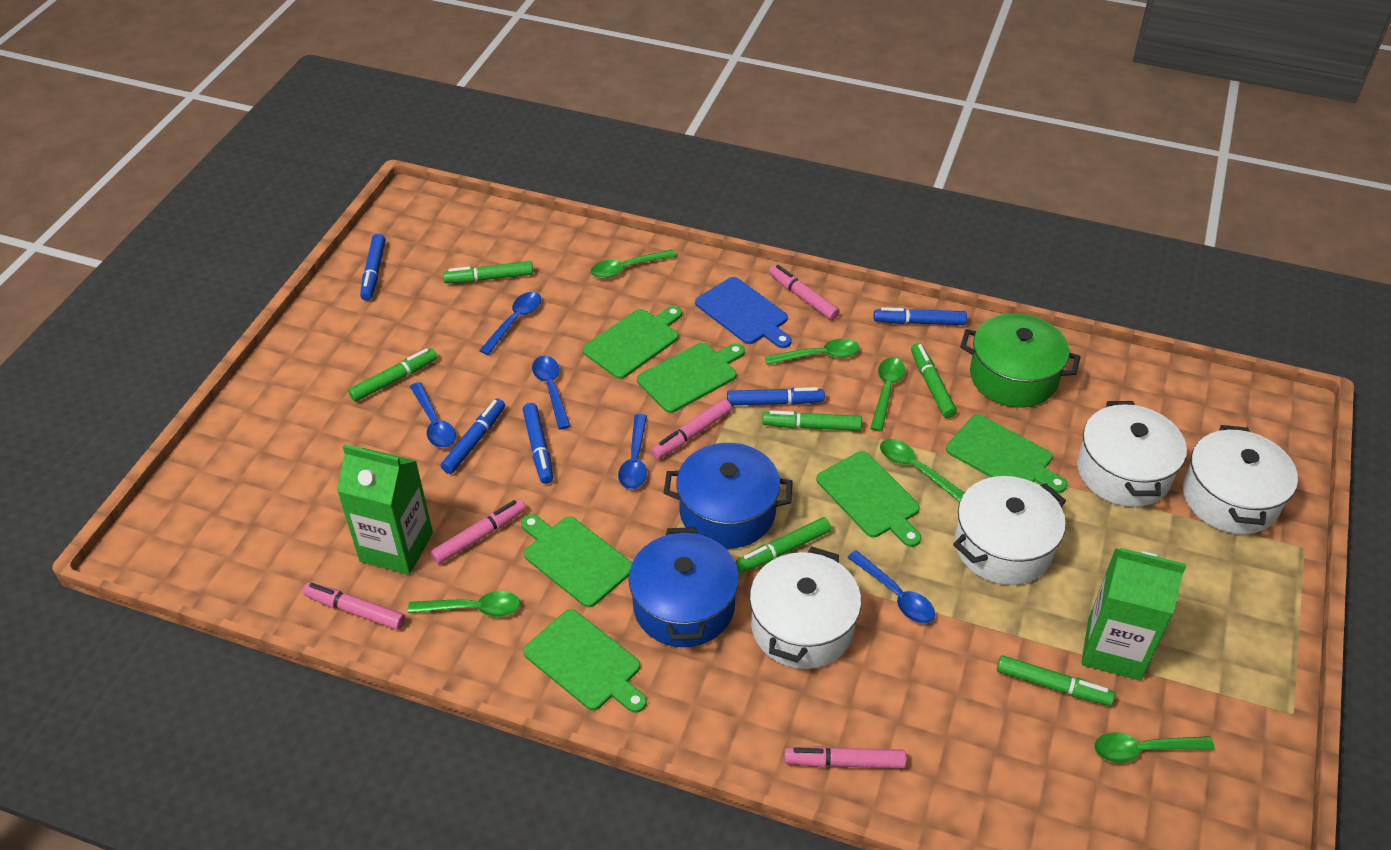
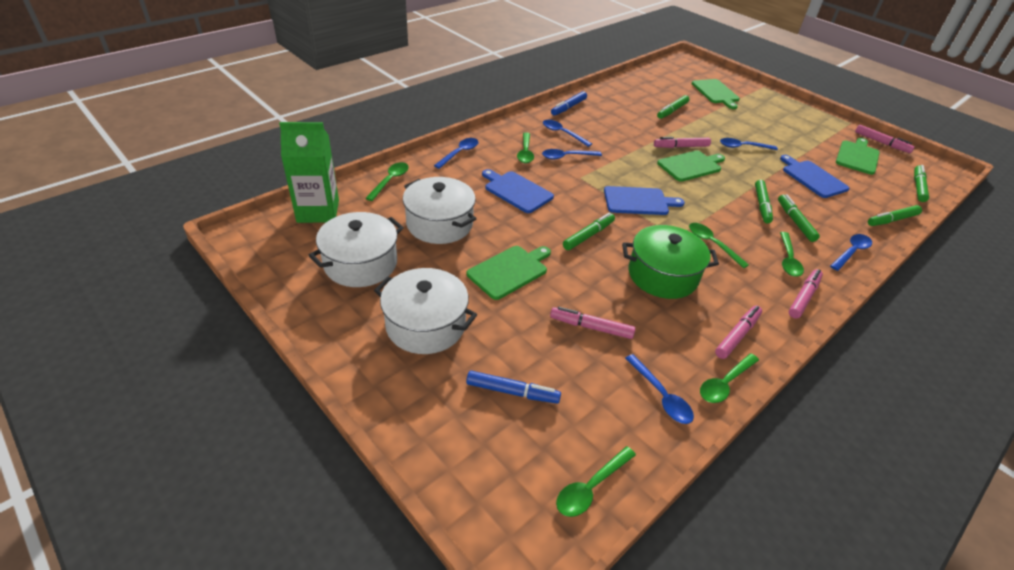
blue cutting board: 1 -> 3
blue marker: 5 -> 2
blue pot: 2 -> 0
blue spoon: 5 -> 6
green carton: 2 -> 1
green cutting board: 6 -> 4
white pot: 4 -> 3

